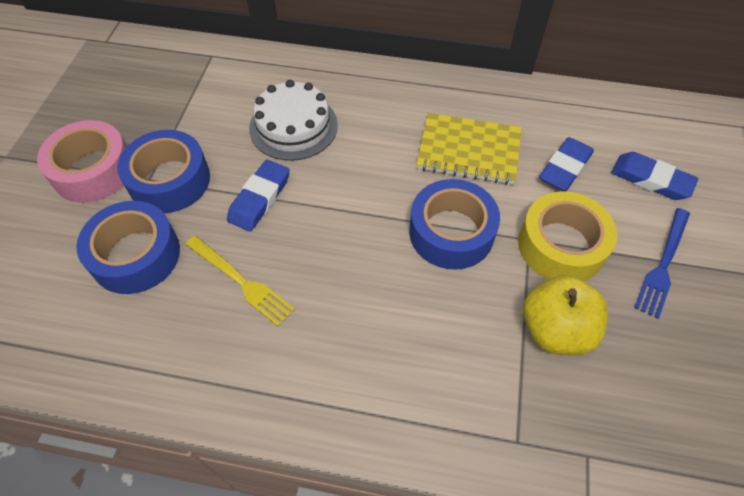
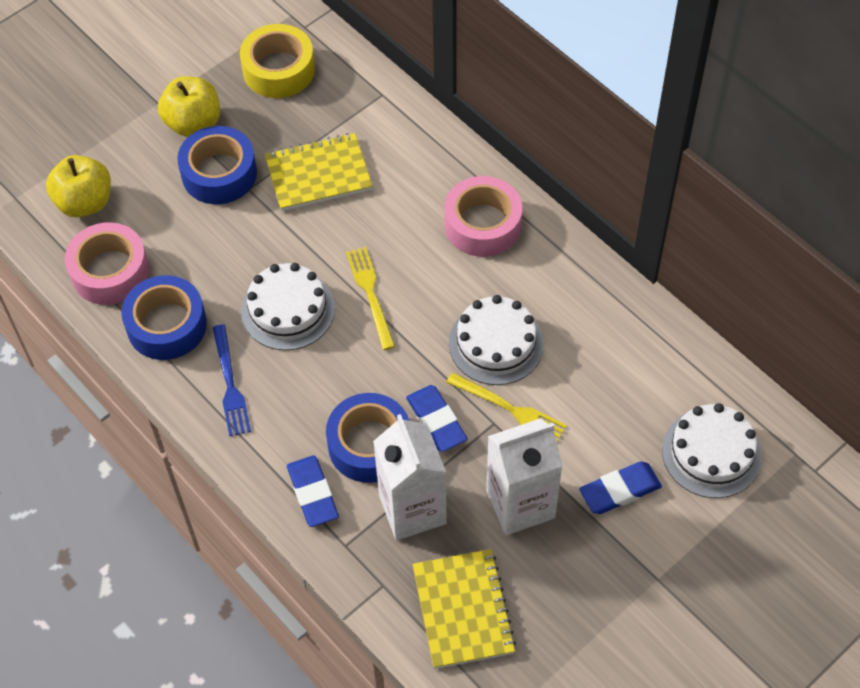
pink tape: 1 -> 2
white cake: 1 -> 3
white carton: 0 -> 2
yellow apple: 1 -> 2
yellow fork: 1 -> 2
yellow notebook: 1 -> 2

